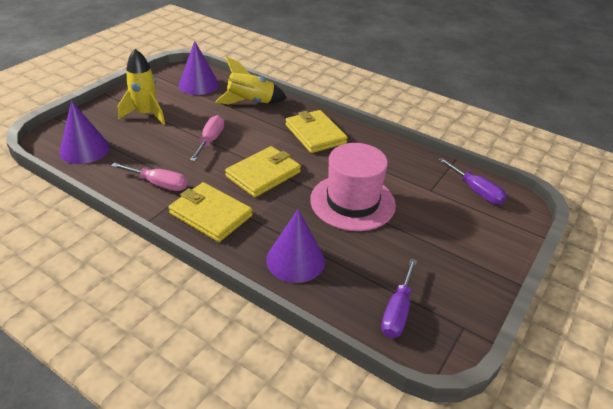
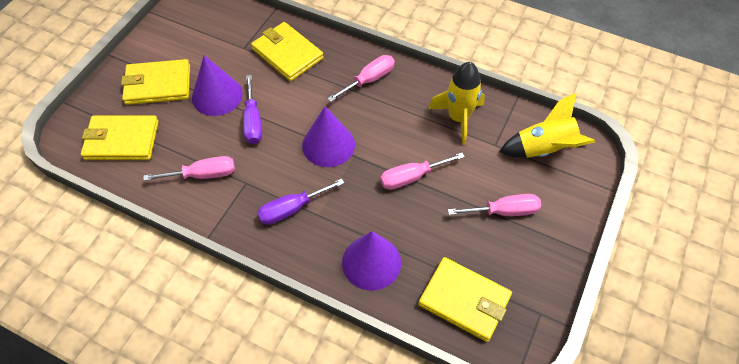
pink hat: 1 -> 0
pink screwdriver: 2 -> 4
yellow wallet: 3 -> 4

